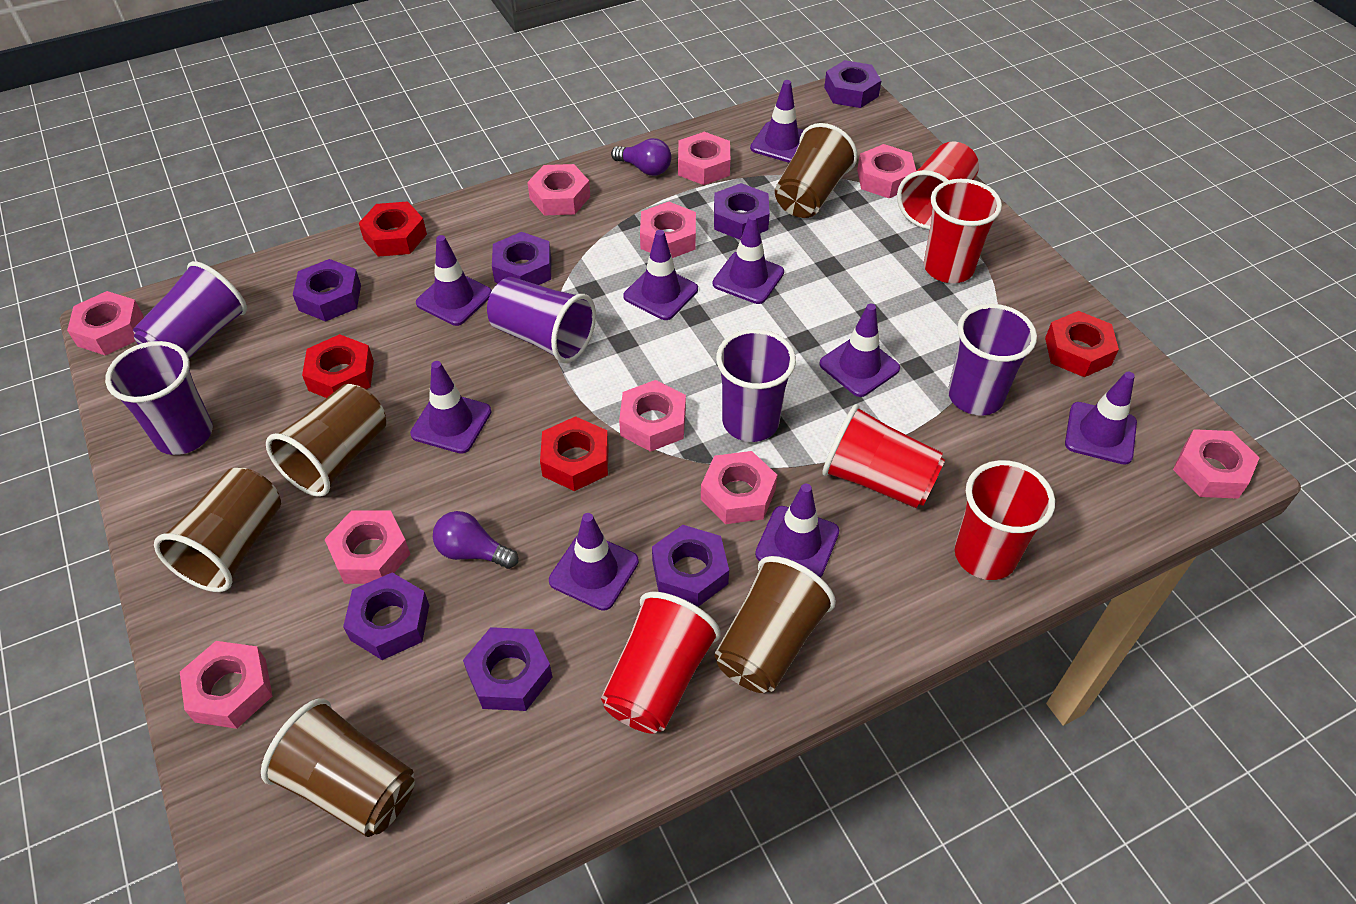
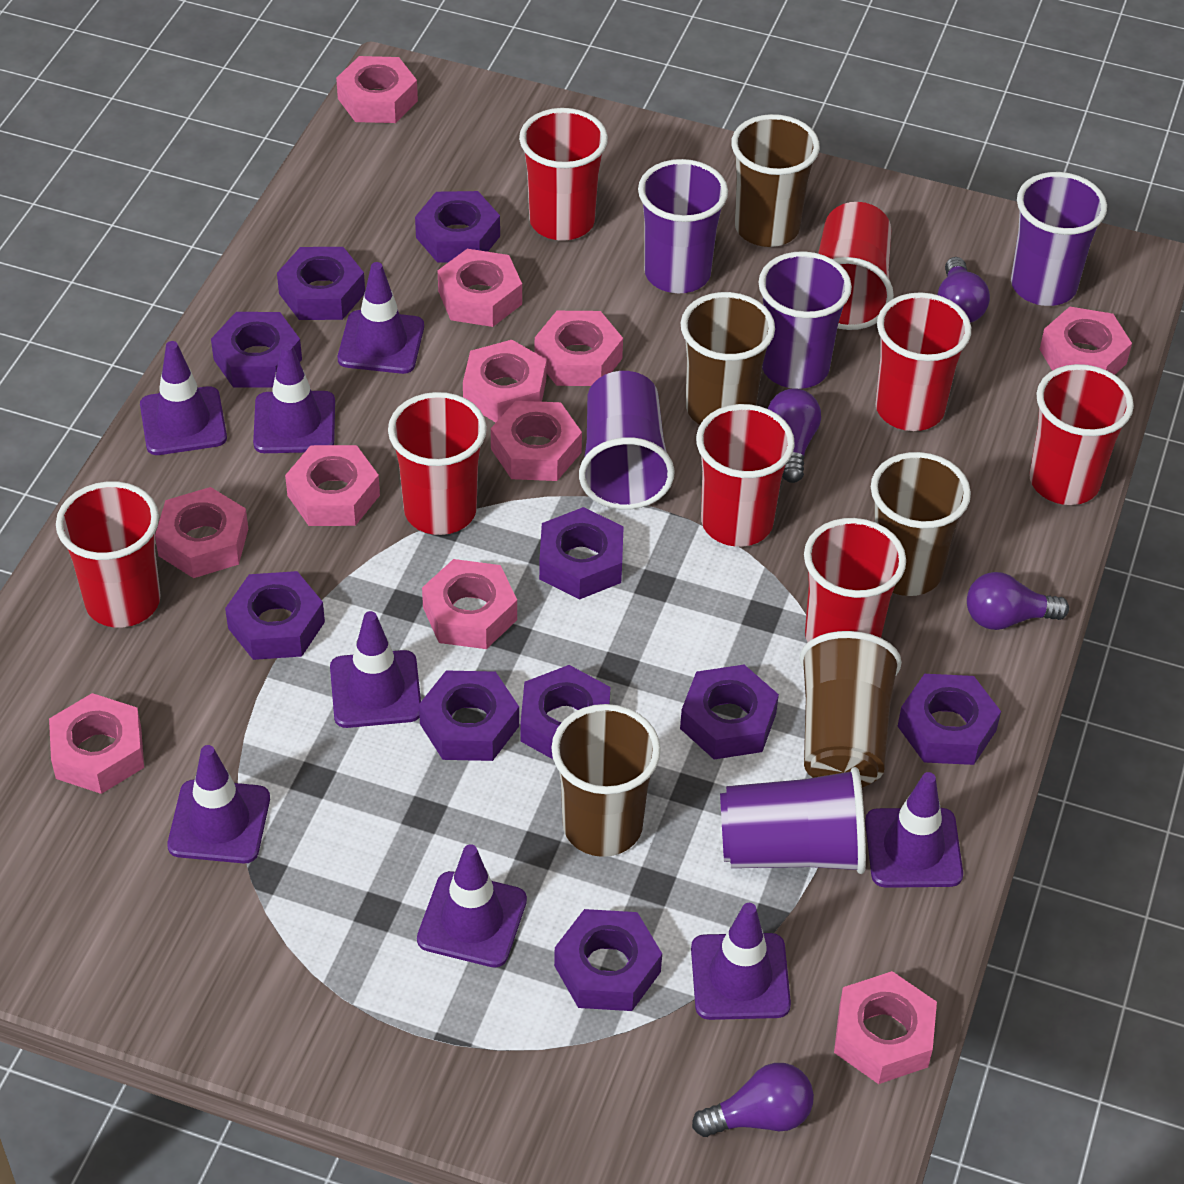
pink nut: 10 -> 11
purple light bulb: 2 -> 4
purple nut: 7 -> 10
purple traffic cone: 9 -> 8
red cup: 5 -> 8
red nut: 4 -> 0

